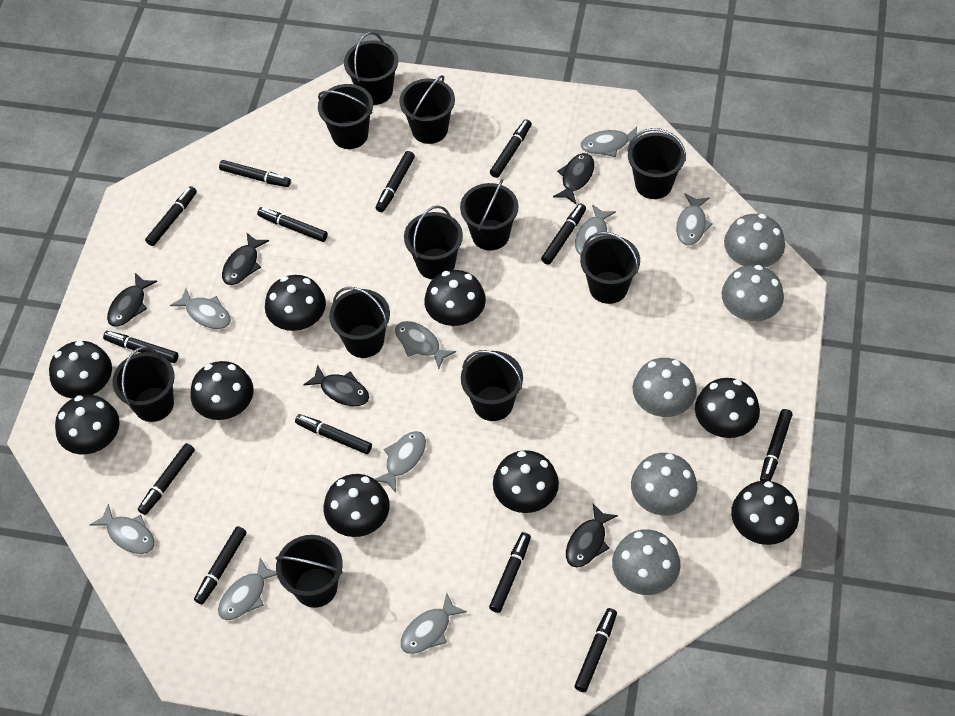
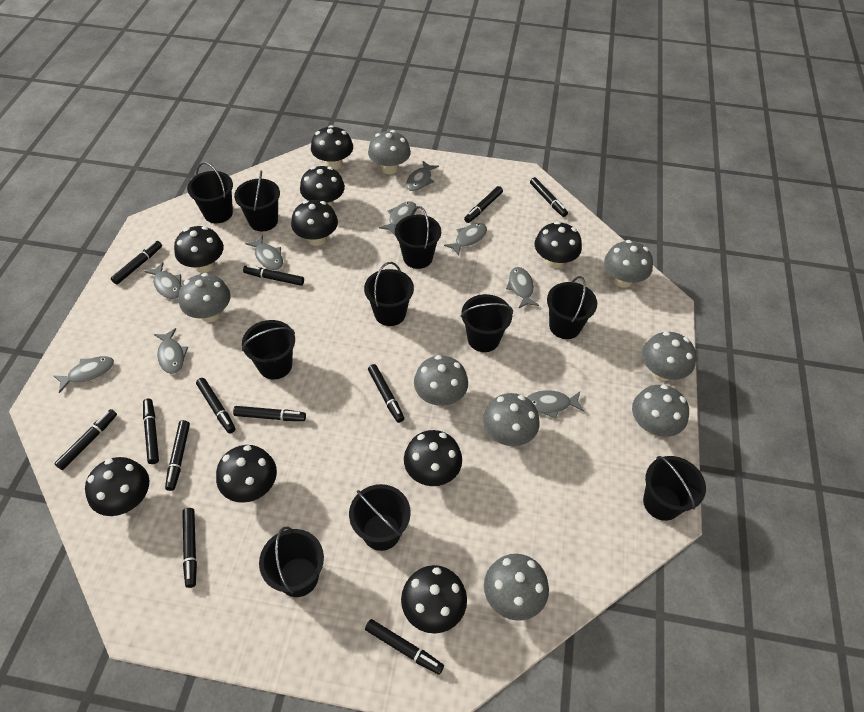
black bucket: 11 -> 10
black fish: 5 -> 0
black marker: 13 -> 12
grey mushroom: 5 -> 8

